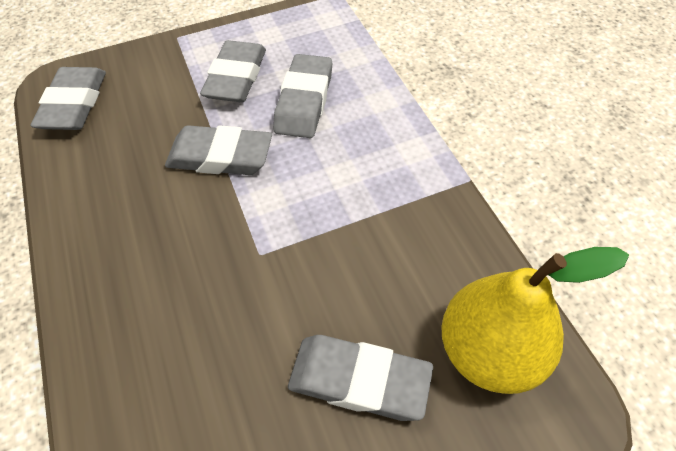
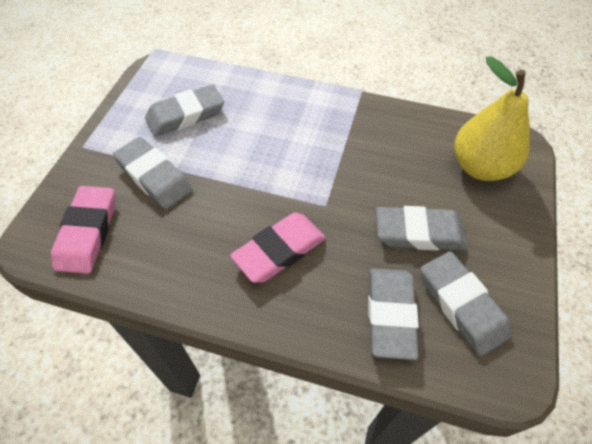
pink eraser: 0 -> 2

